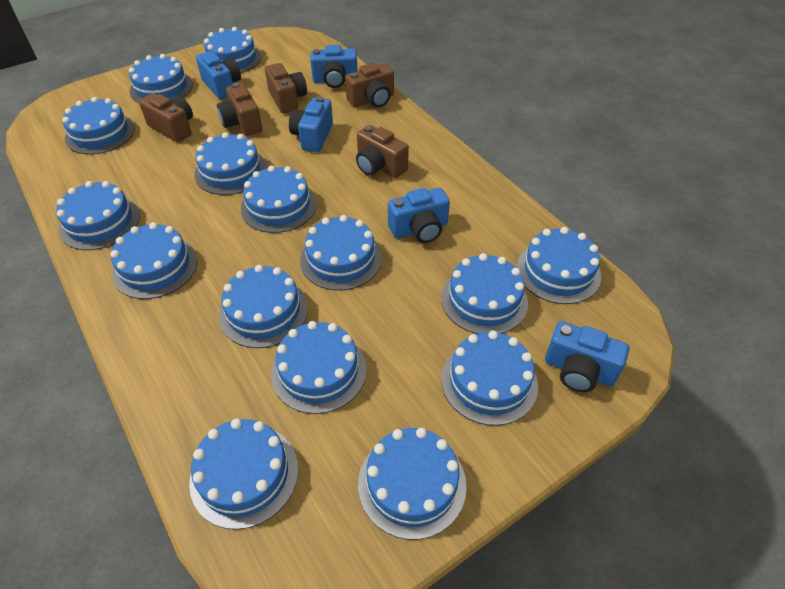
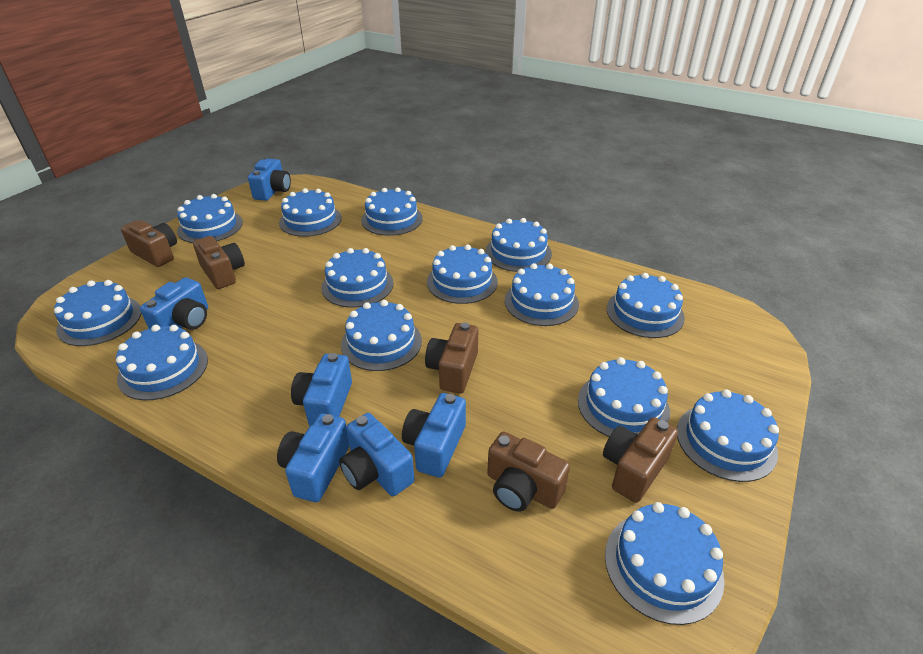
blue cake: 15 -> 14
blue camera: 5 -> 6

